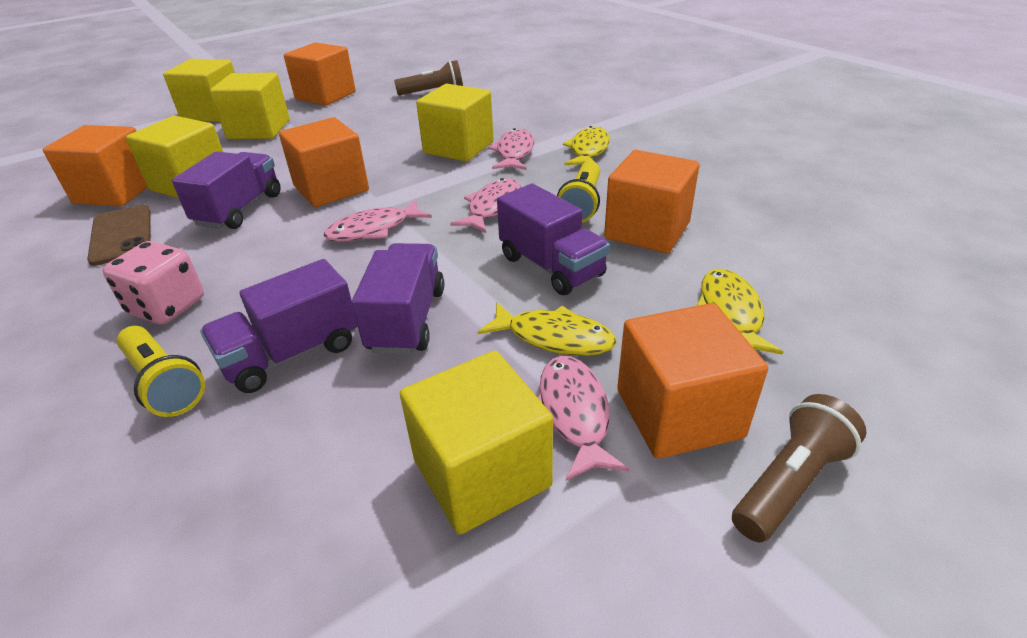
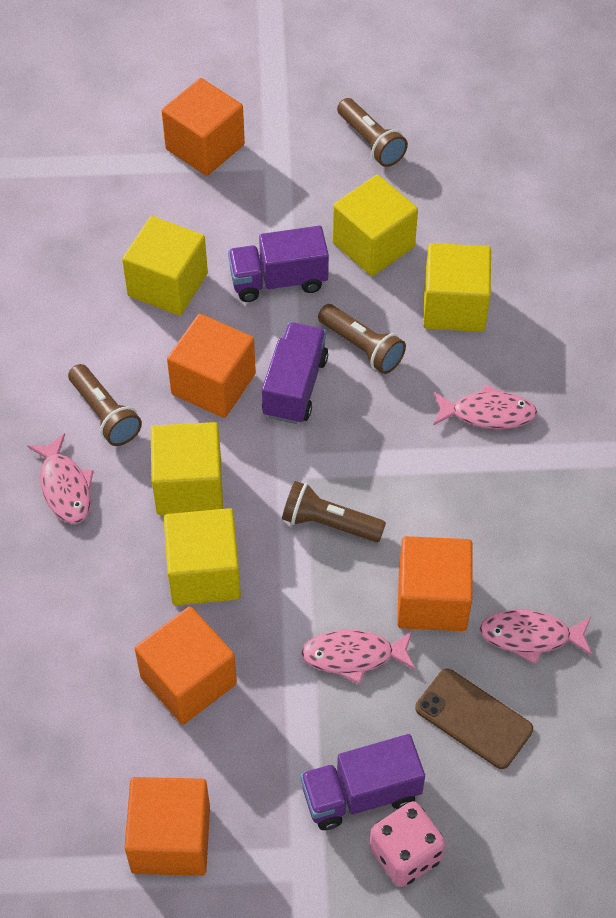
brown flashlight: 2 -> 4
purple truck: 4 -> 3
yellow fish: 3 -> 0
yellow flashlight: 2 -> 0

